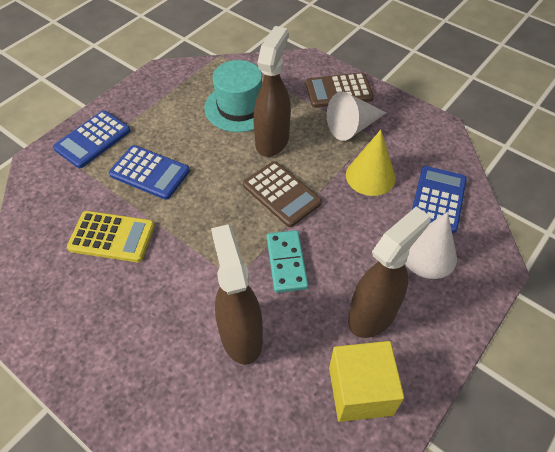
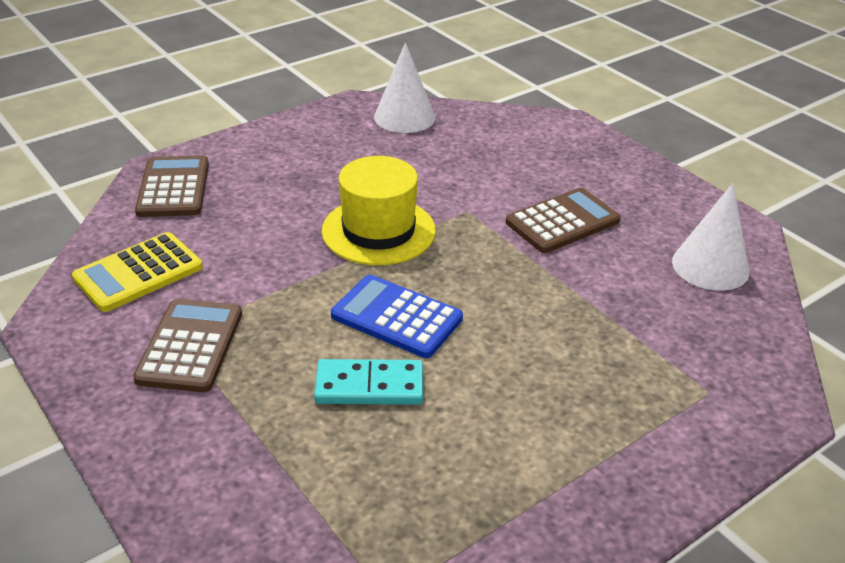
blue calculator: 3 -> 1
brown calculator: 2 -> 3
brown spray bottle: 3 -> 0
turquoise hat: 1 -> 0
yellow cone: 1 -> 0
yellow cube: 1 -> 0
yellow hat: 0 -> 1

